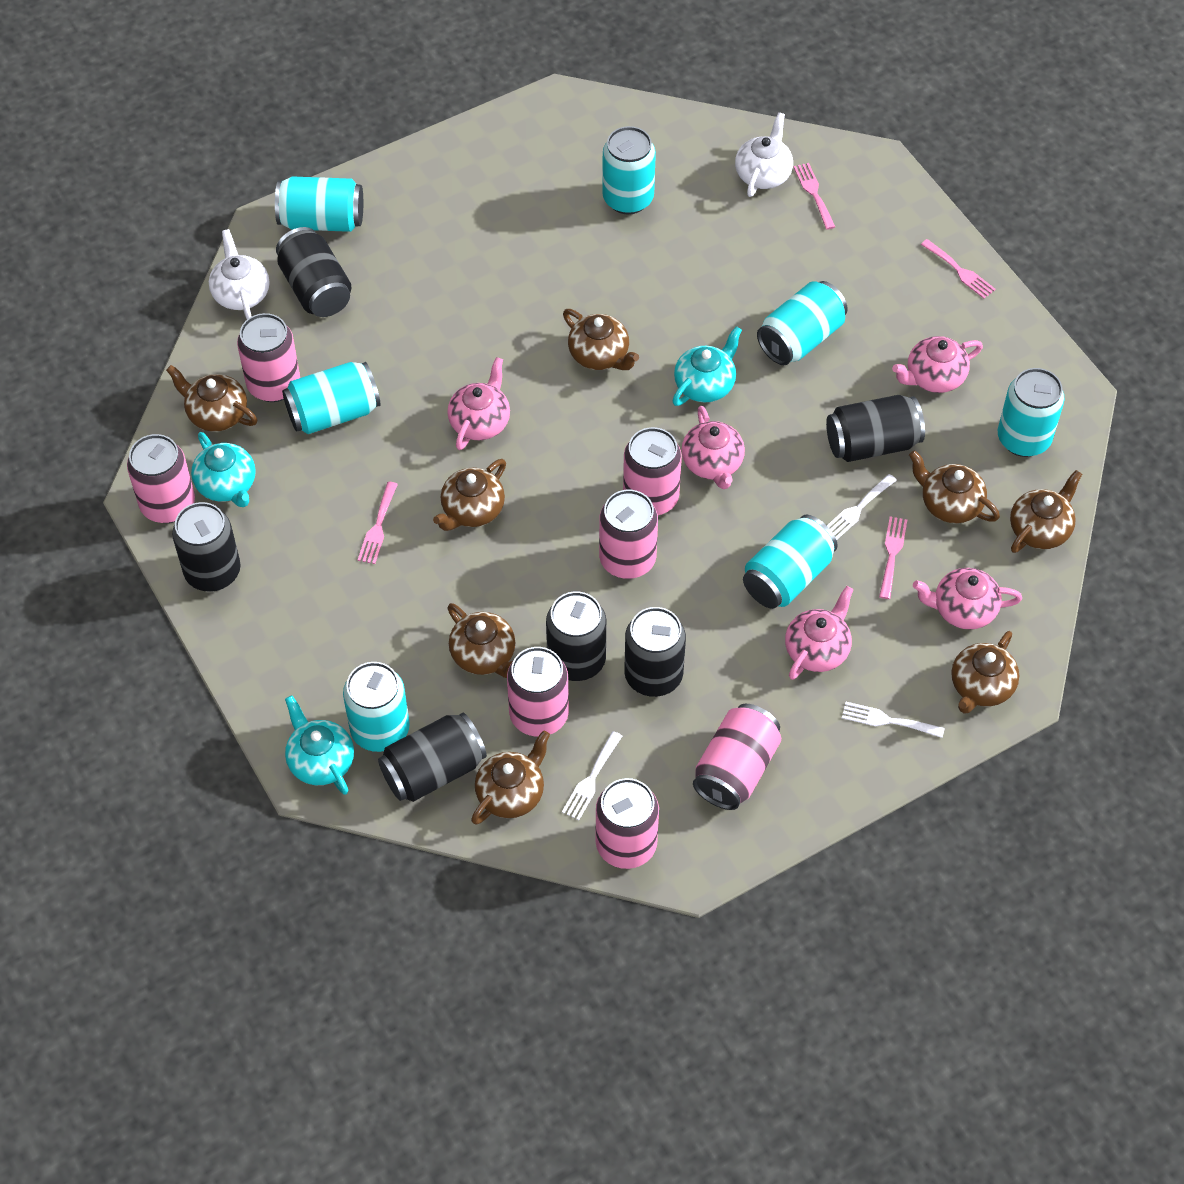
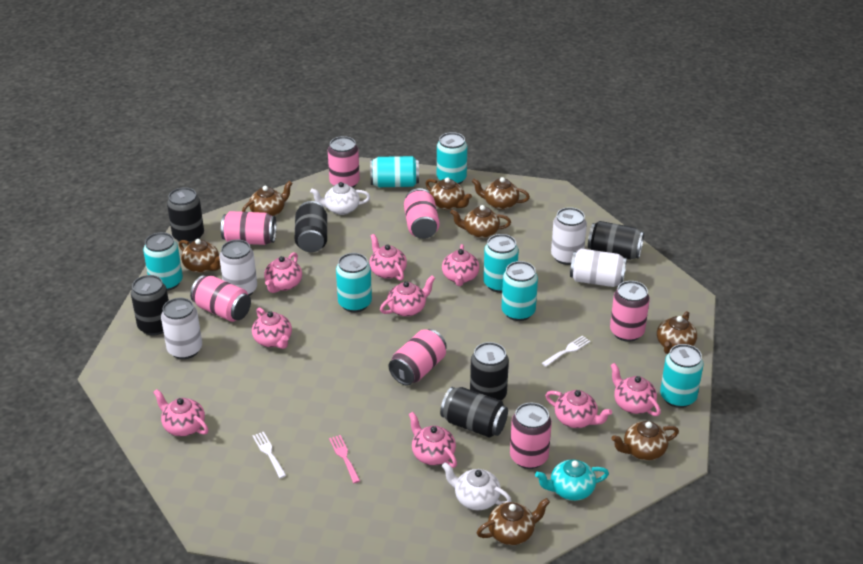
pink fork: 4 -> 1
pink teapot: 5 -> 9
turquoise teapot: 3 -> 1
white can: 0 -> 4
white fork: 3 -> 2

